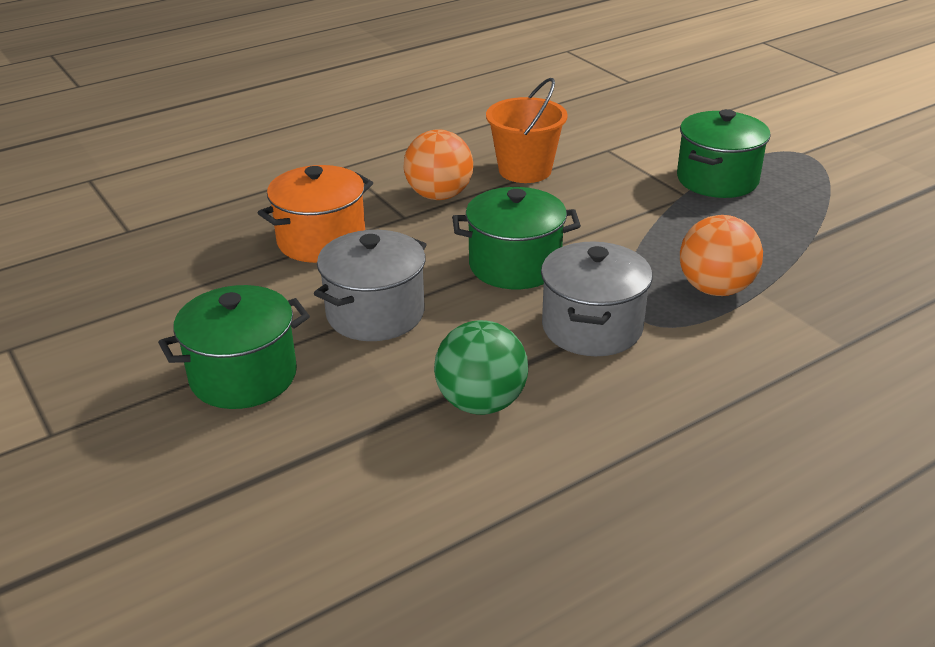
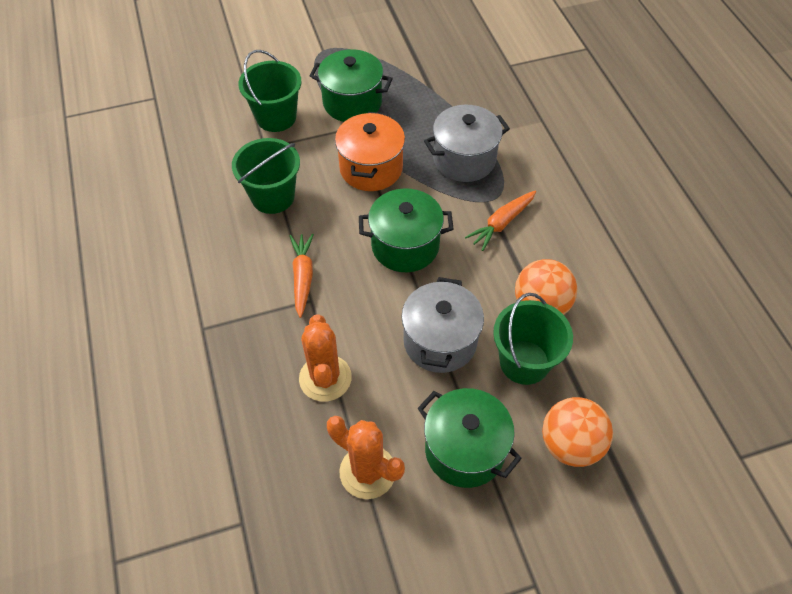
green ball: 1 -> 0
green bucket: 0 -> 3
orange bucket: 1 -> 0
orange cactus: 0 -> 2
orange carrot: 0 -> 2

